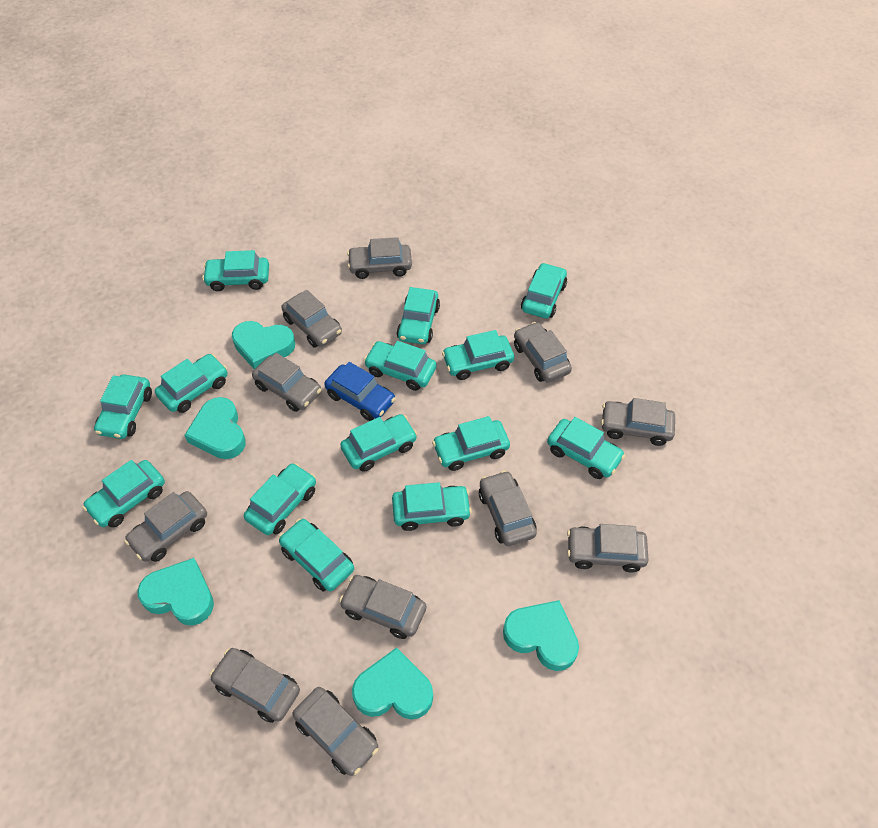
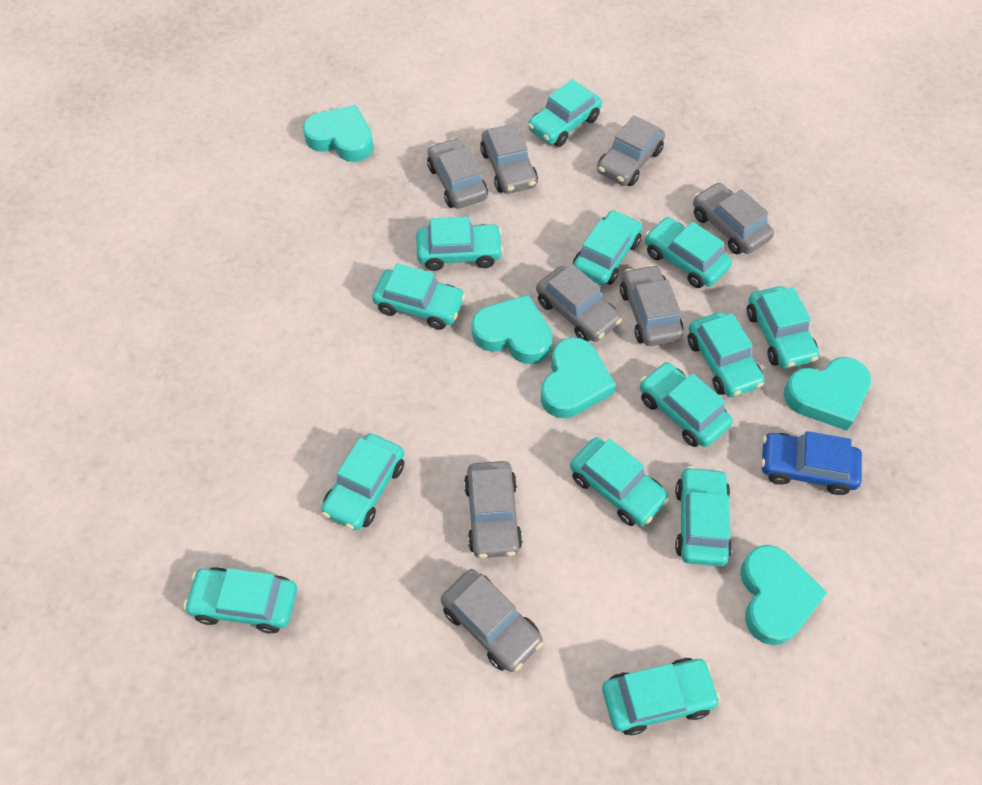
grey car: 11 -> 8
turquoise car: 14 -> 13

